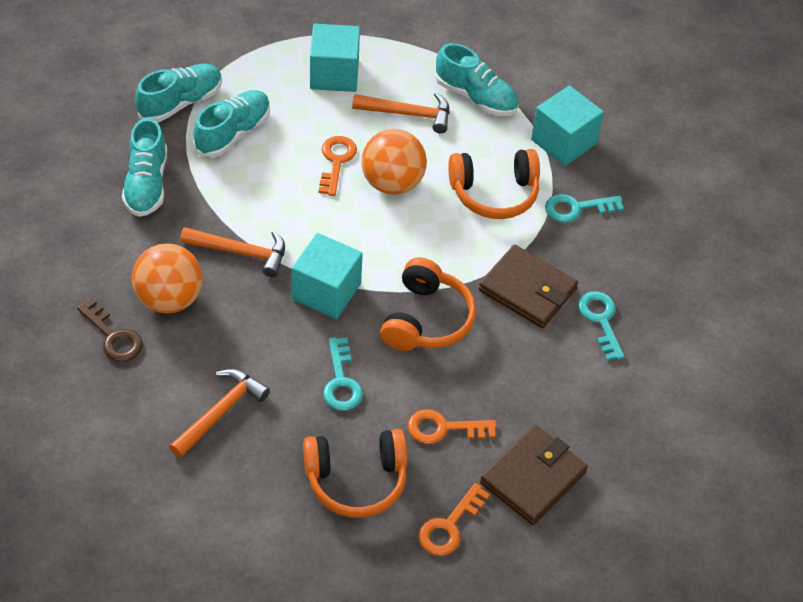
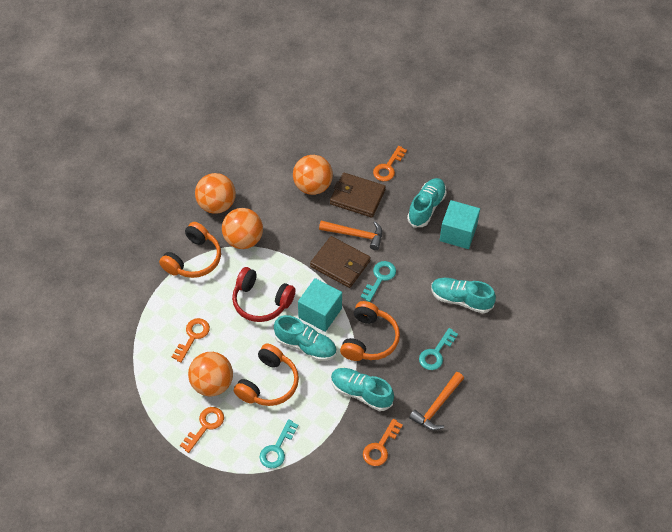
brown key: 1 -> 0
orange ball: 2 -> 4
orange hammer: 3 -> 2
orange key: 3 -> 4
red headphones: 0 -> 1
turquoise cube: 3 -> 2

